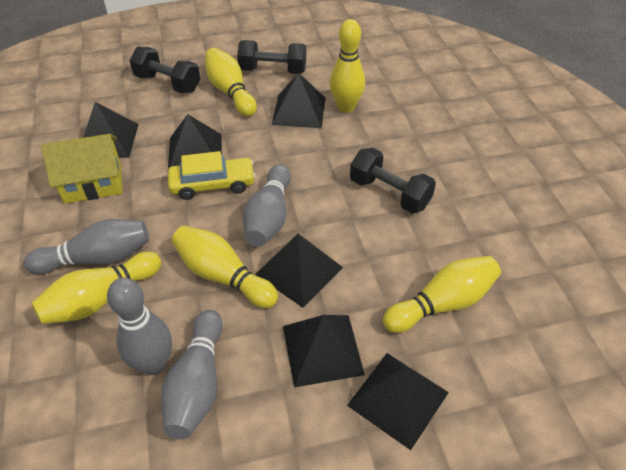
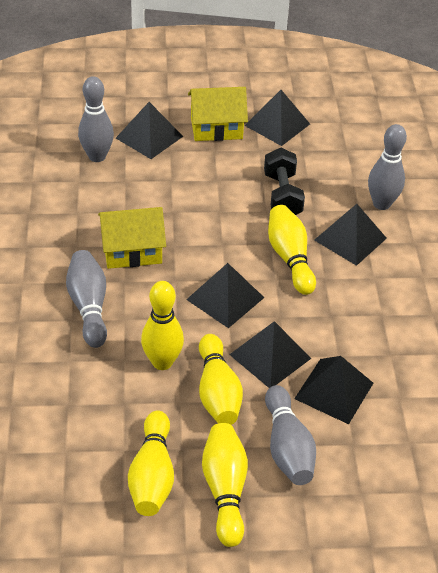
black dumbbell: 3 -> 1
yellow car: 1 -> 0
yellow house: 1 -> 2

